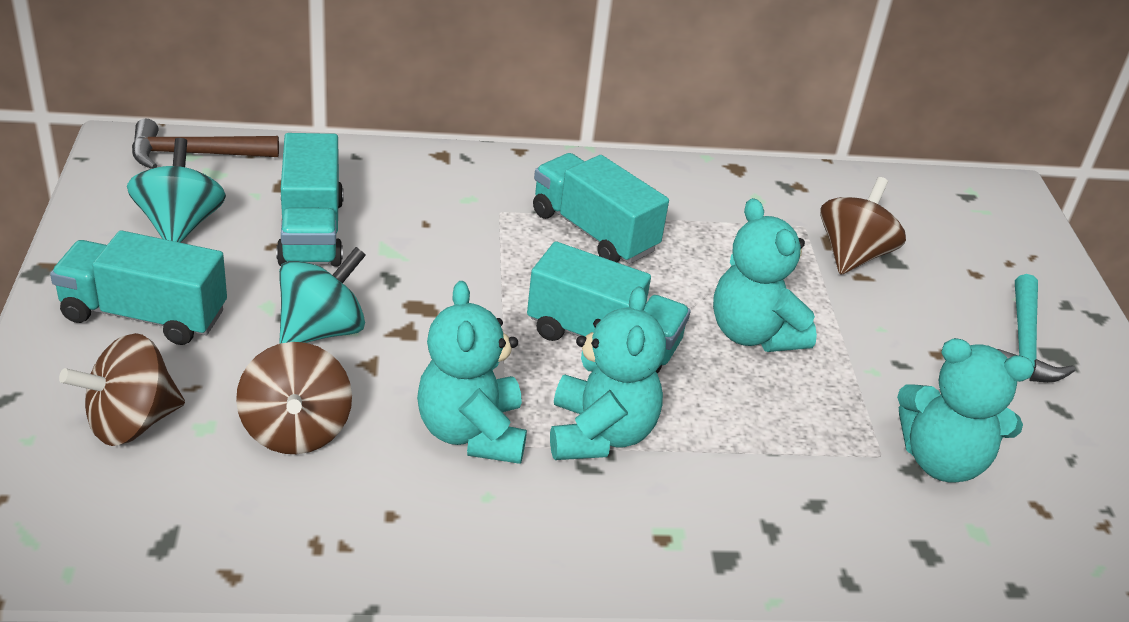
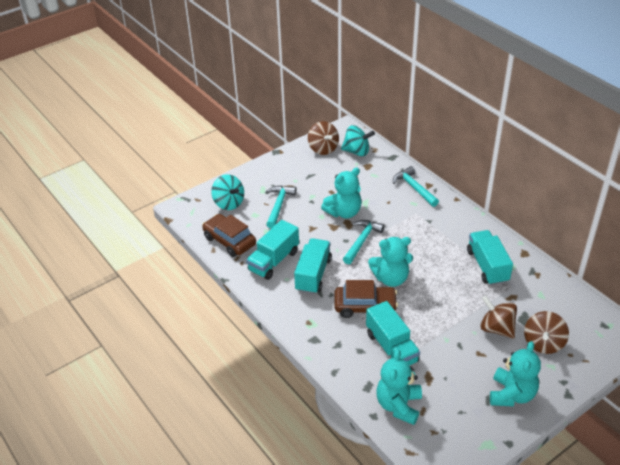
brown car: 0 -> 2
brown hammer: 1 -> 0
turquoise hammer: 1 -> 3

